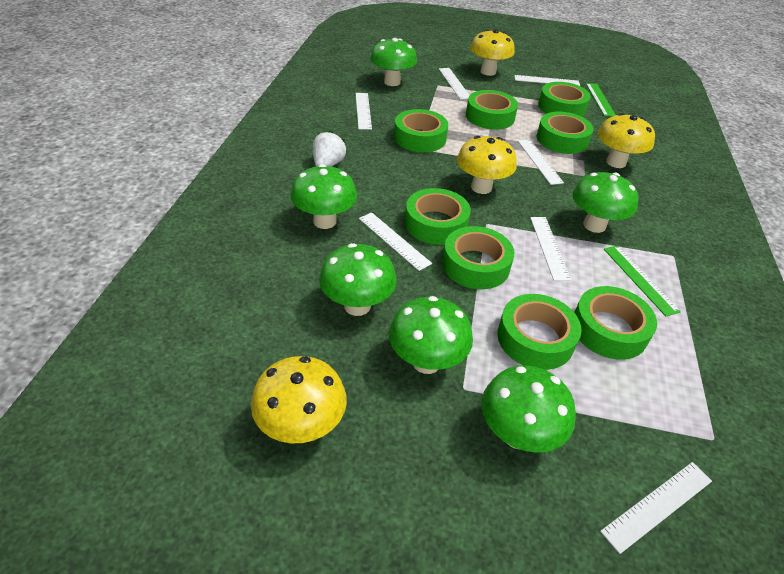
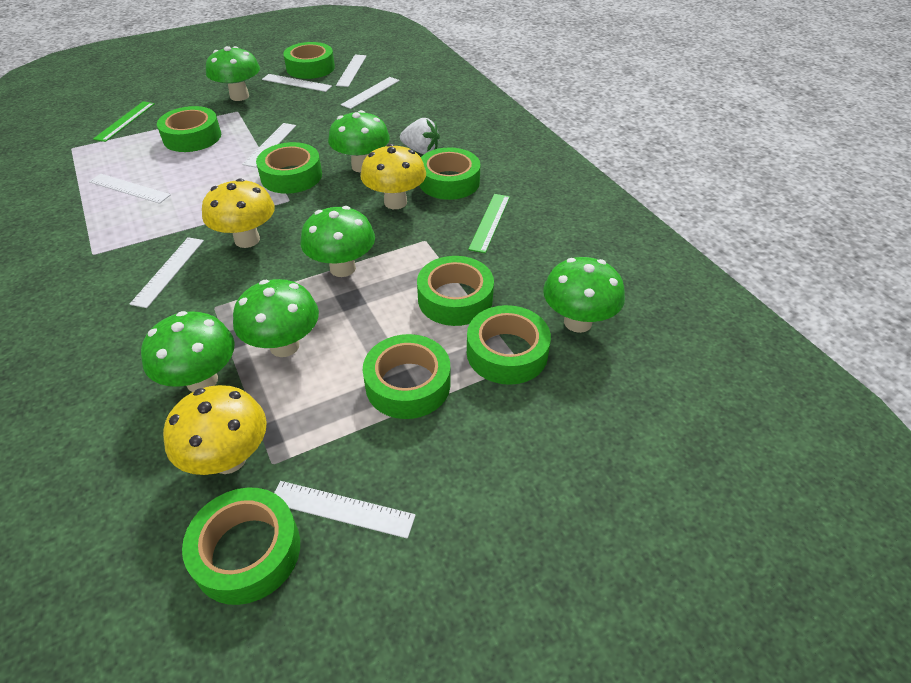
yellow mushroom: 4 -> 3

